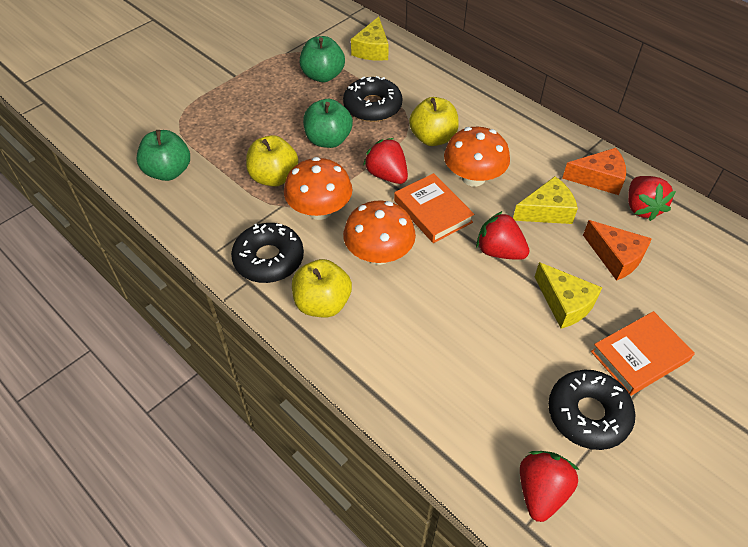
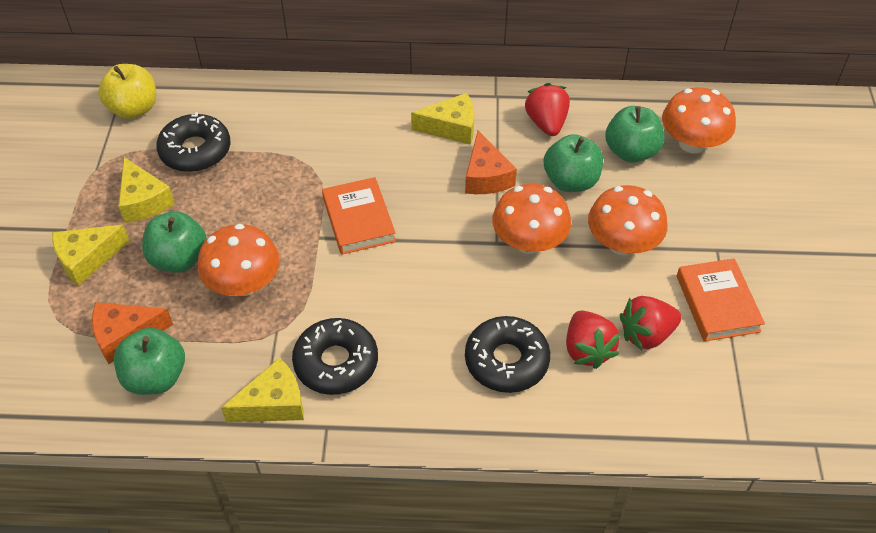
green apple: 3 -> 4
orange mushroom: 3 -> 4
red strawberry: 4 -> 3
yellow apple: 3 -> 1
yellow cheese: 3 -> 4

